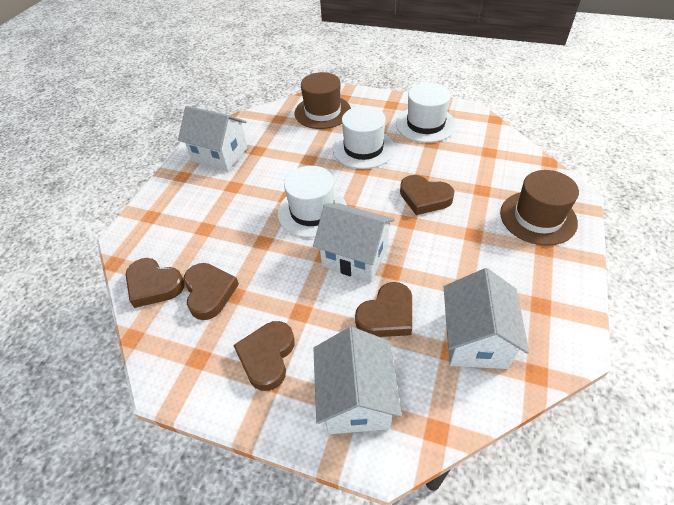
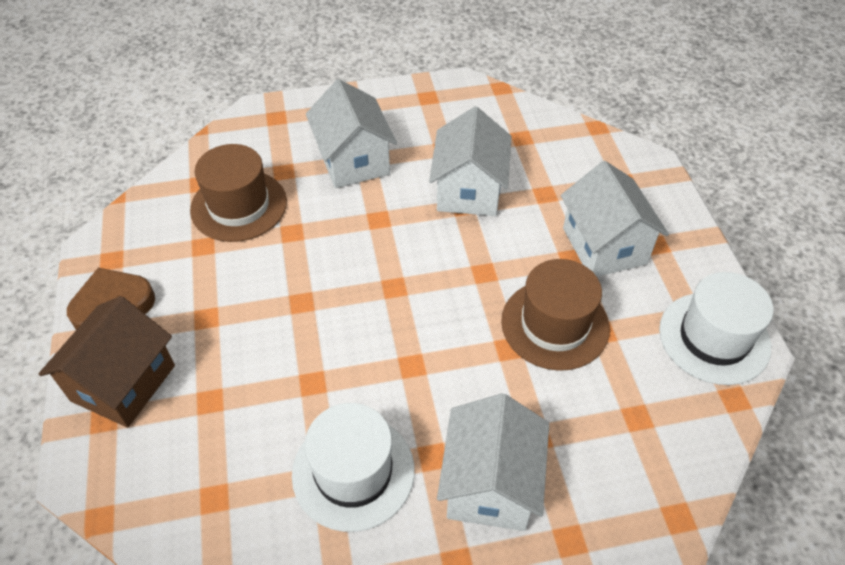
brown heart: 5 -> 1
brown house: 0 -> 1
white hat: 3 -> 2

